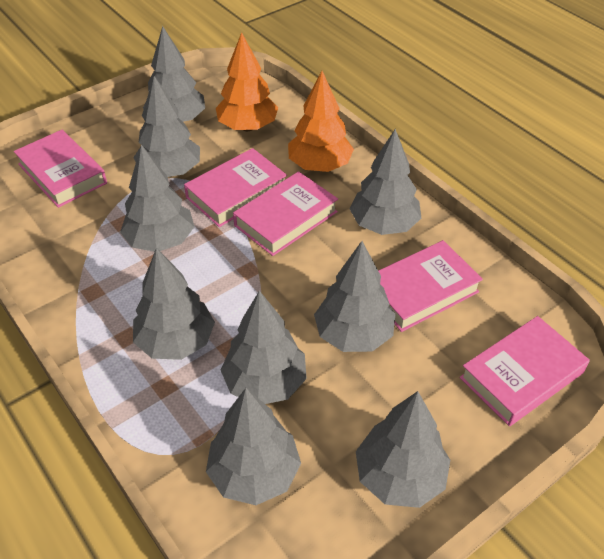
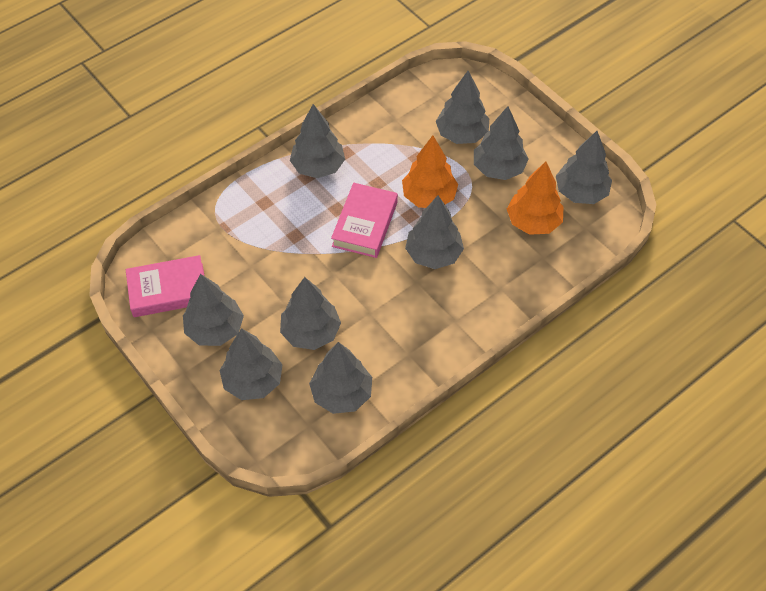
pink book: 5 -> 2

